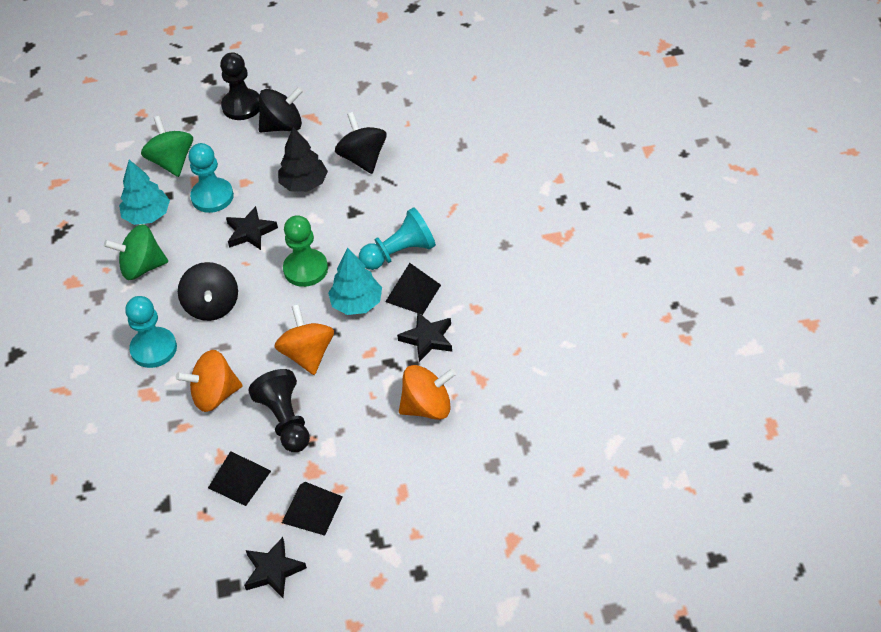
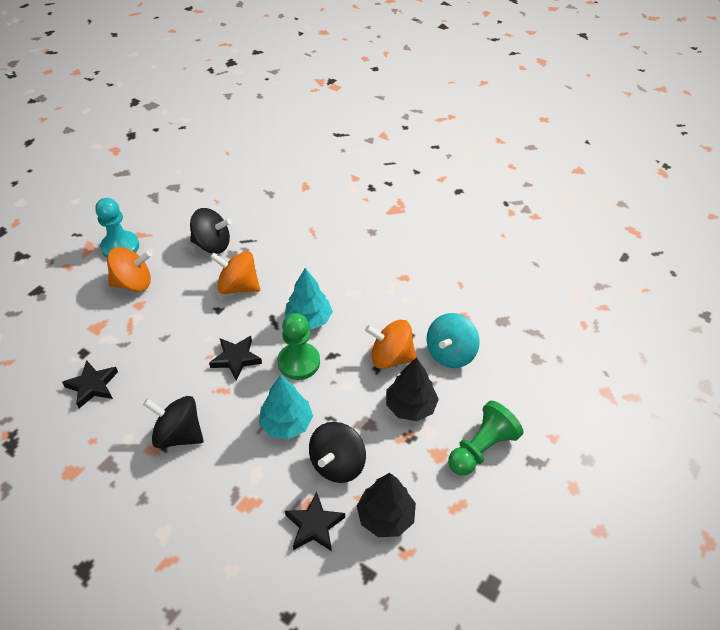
black pawn: 2 -> 0
black pyramid: 3 -> 0
black tree: 1 -> 2
green pawn: 1 -> 2
green spinning top: 2 -> 0
turquoise pawn: 3 -> 1
turquoise spinning top: 0 -> 1

